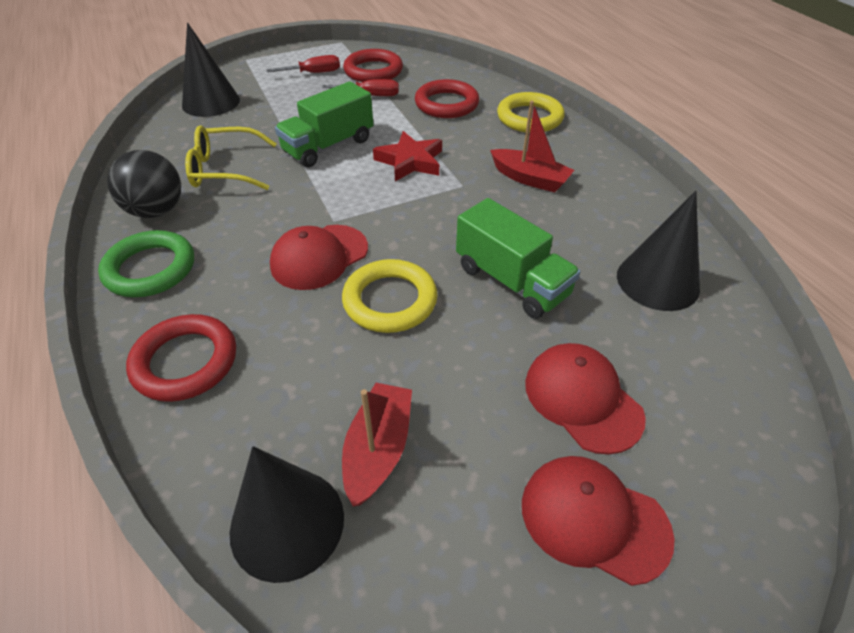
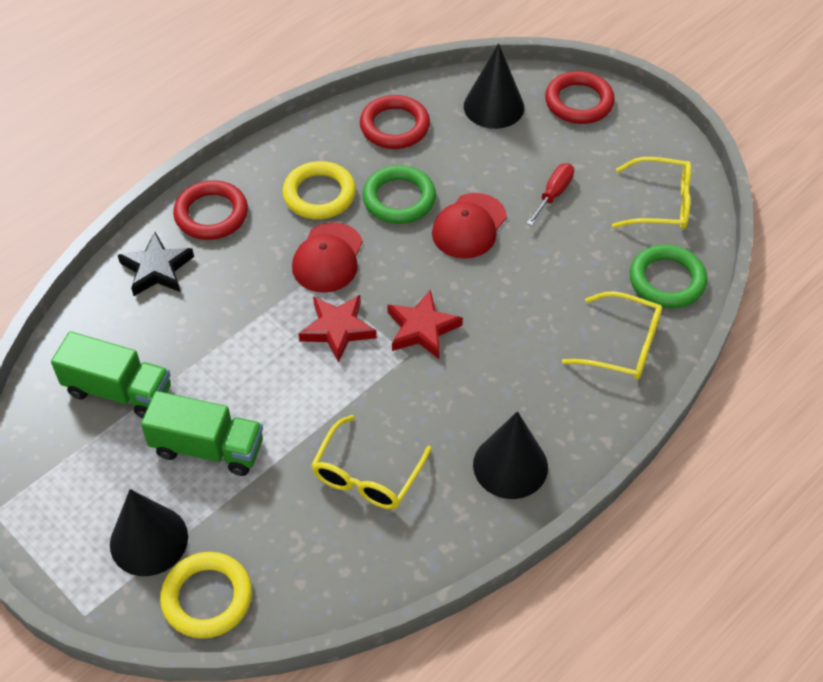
black ball: 1 -> 0
black star: 0 -> 1
green ring: 1 -> 2
red boat: 2 -> 0
red cap: 3 -> 2
red screwdriver: 2 -> 1
red star: 1 -> 2
yellow glasses: 1 -> 3

